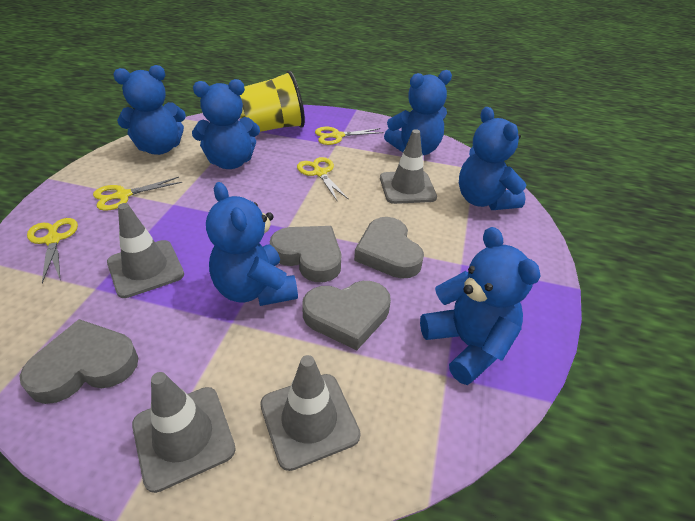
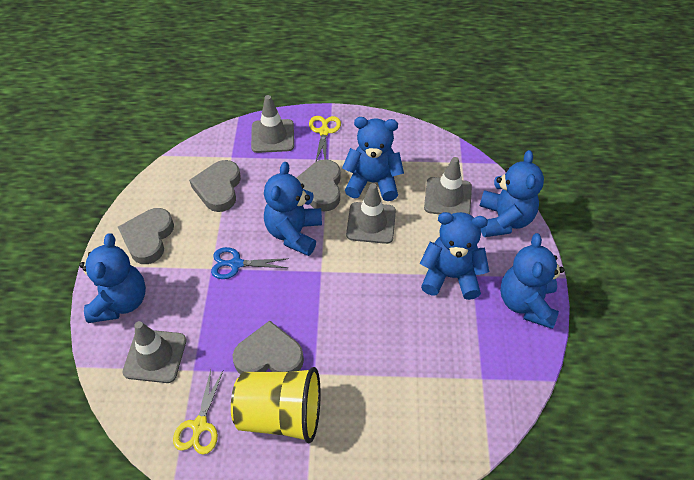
blue scissors: 0 -> 1
yellow scissors: 4 -> 2

